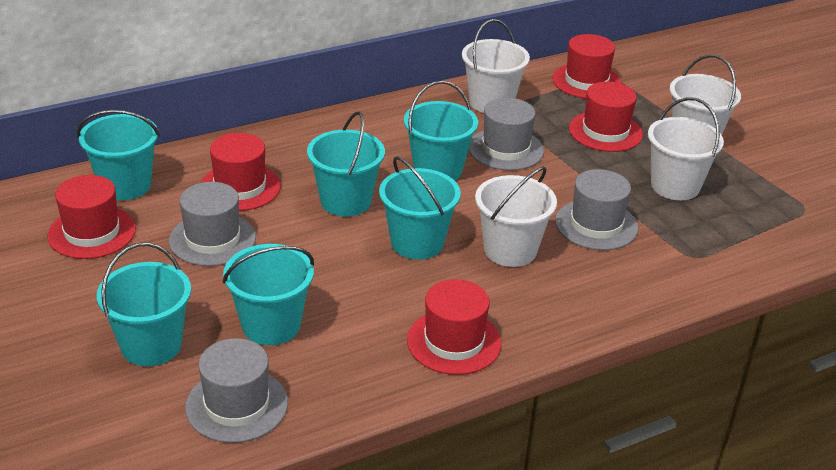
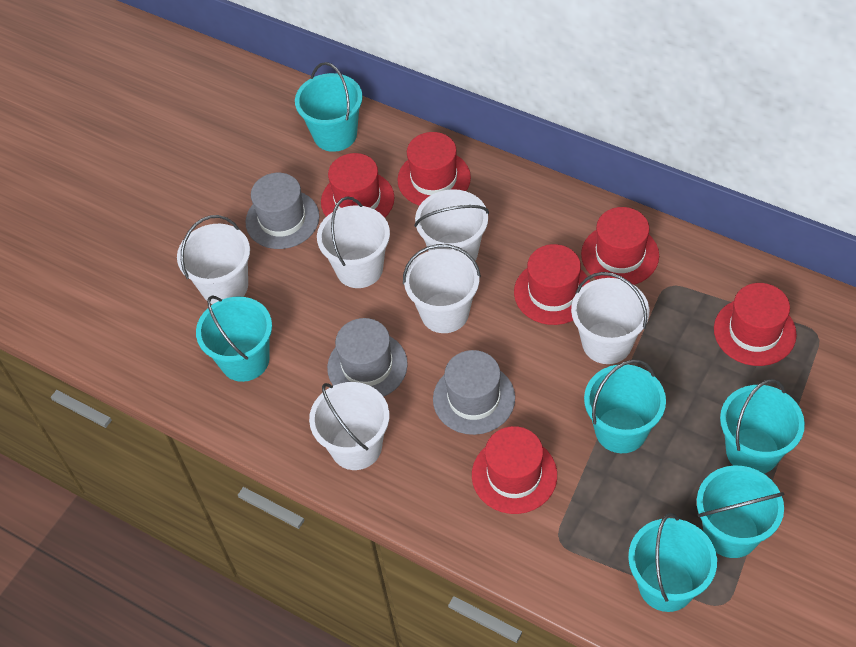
grey hat: 4 -> 3
red hat: 5 -> 6
white bucket: 4 -> 6

